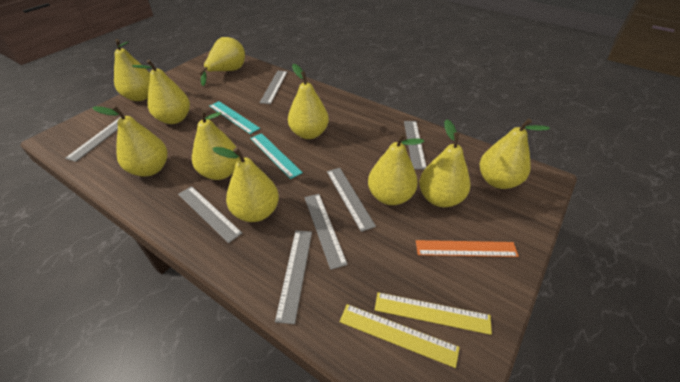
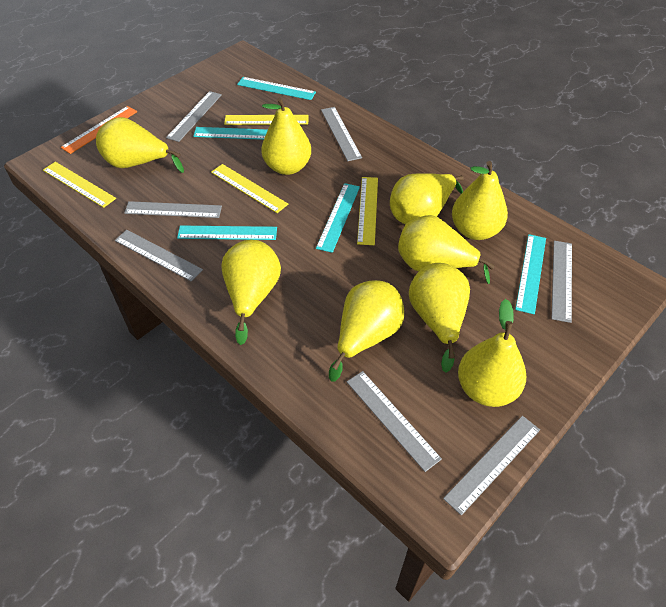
turquoise ruler: 2 -> 5
yellow pear: 10 -> 9
yellow ruler: 2 -> 4

